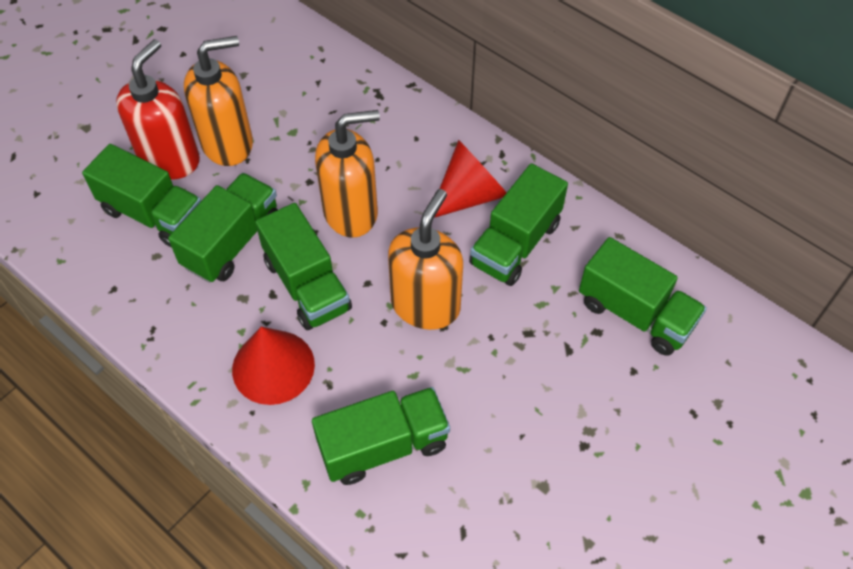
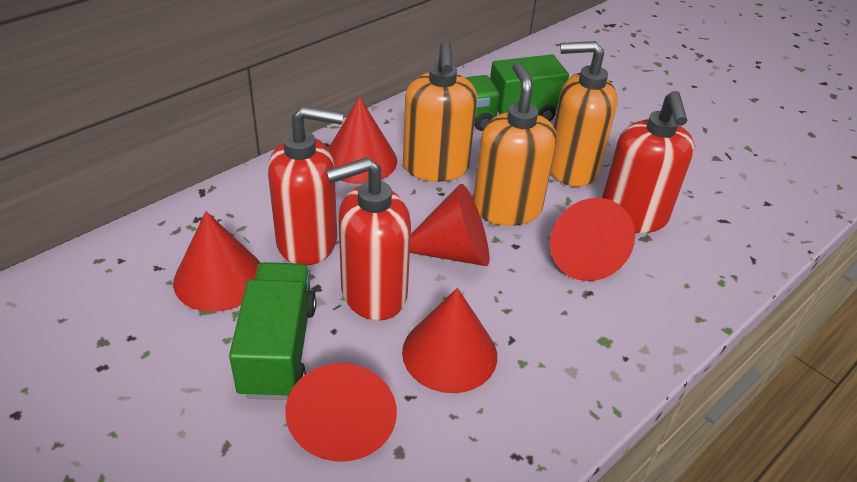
green truck: 6 -> 2
red cone: 2 -> 6
red soap dispenser: 1 -> 3

